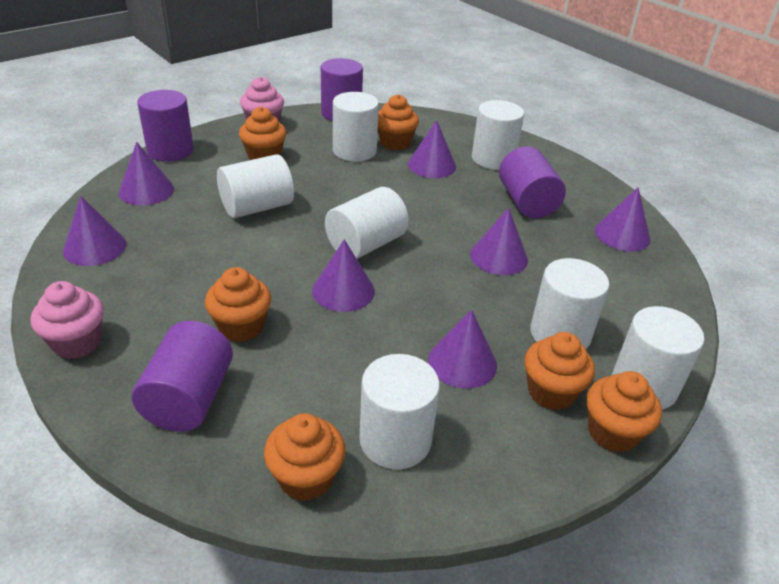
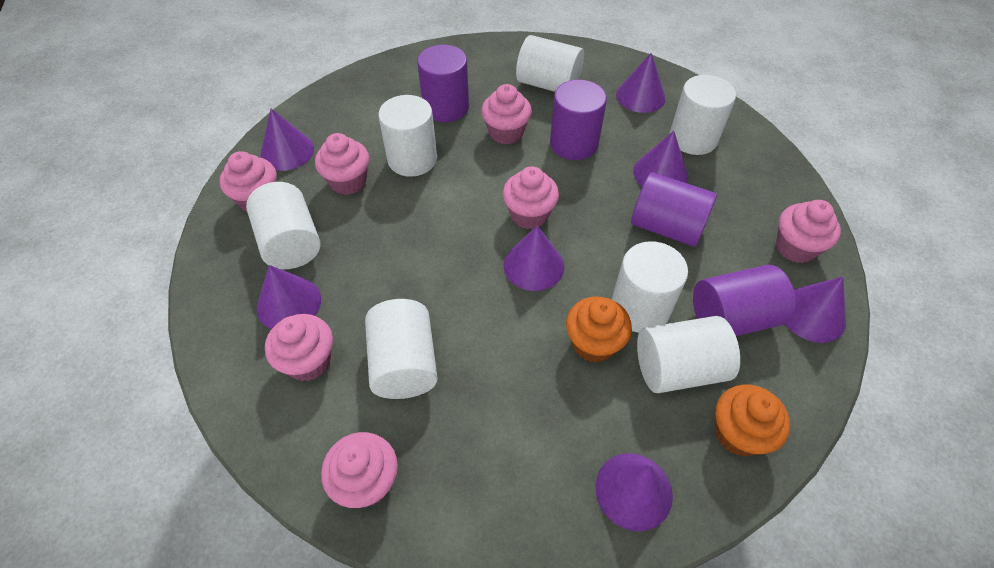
orange cupcake: 6 -> 2
pink cupcake: 2 -> 7

